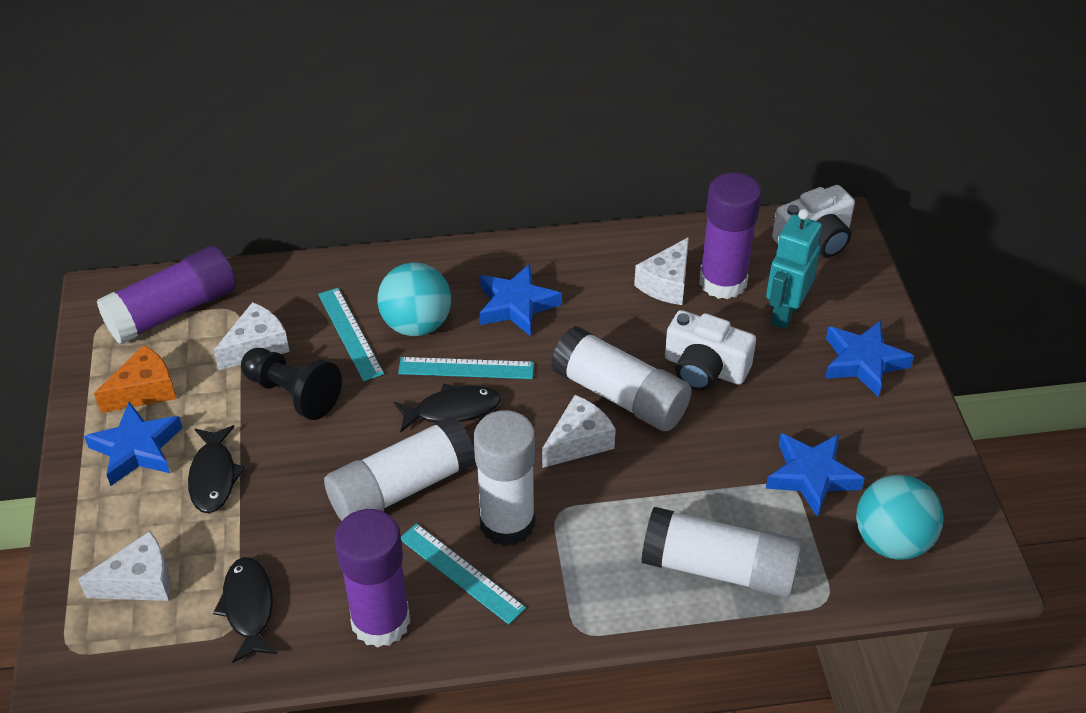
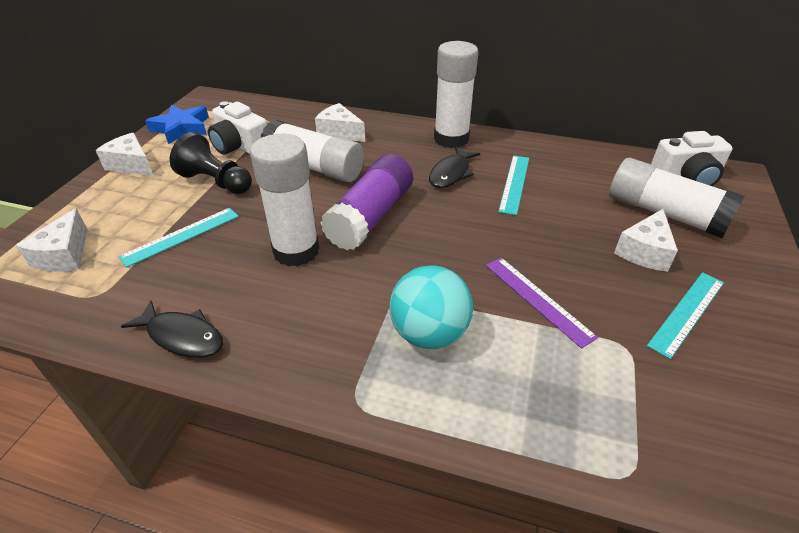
black fish: 3 -> 2
blue star: 4 -> 1
orange cheese: 1 -> 0
purple glue stick: 3 -> 1
purple ruler: 0 -> 1
turquoise ball: 2 -> 1
turquoise robot: 1 -> 0

